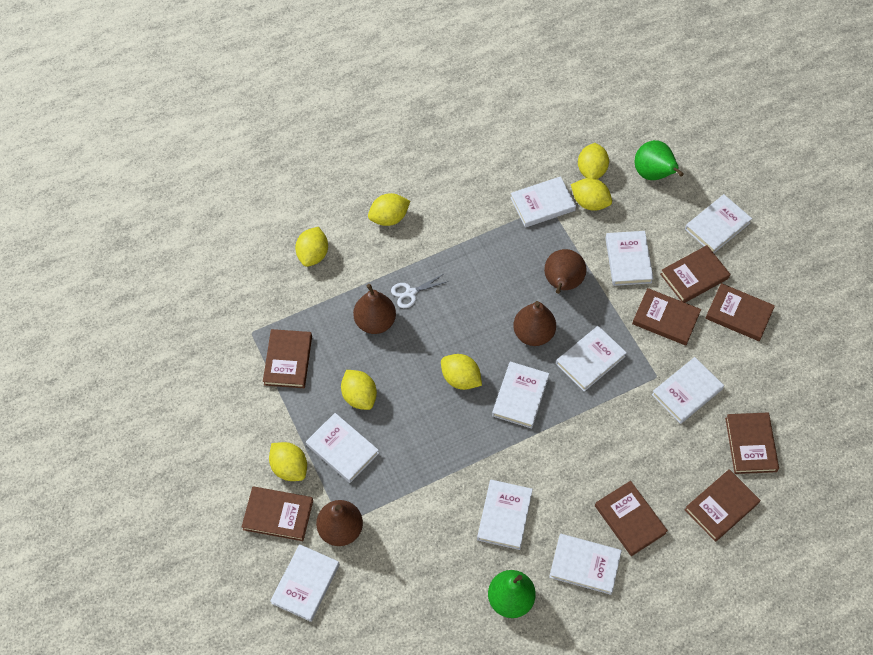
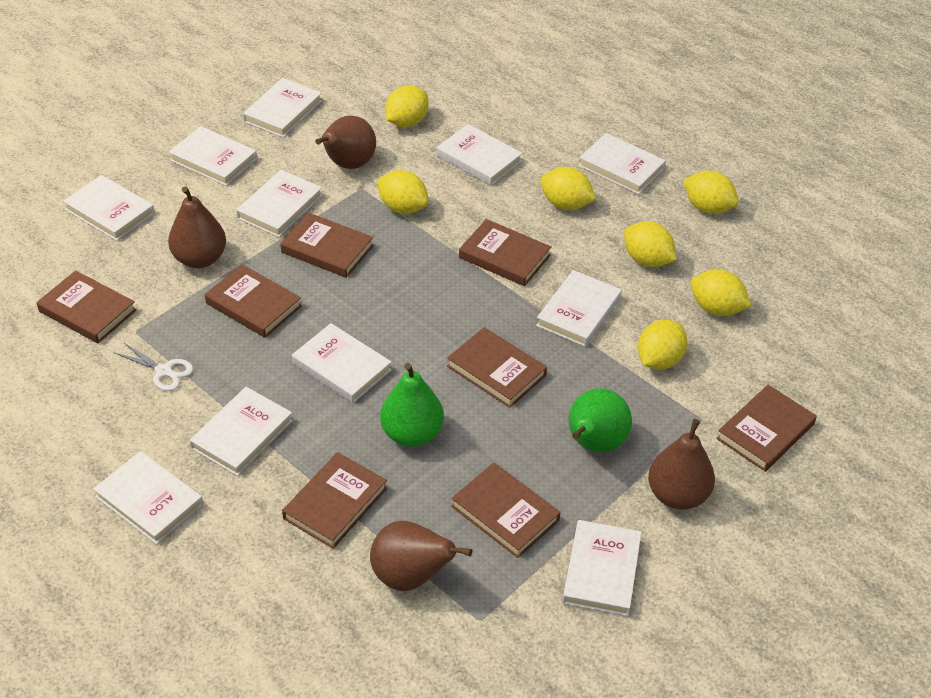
white book: 10 -> 11

